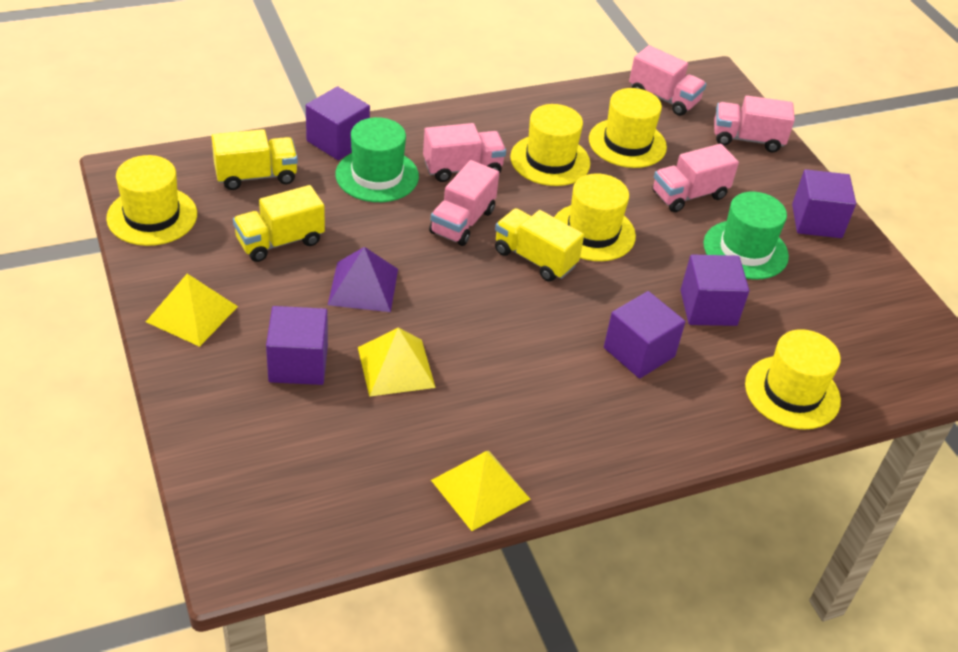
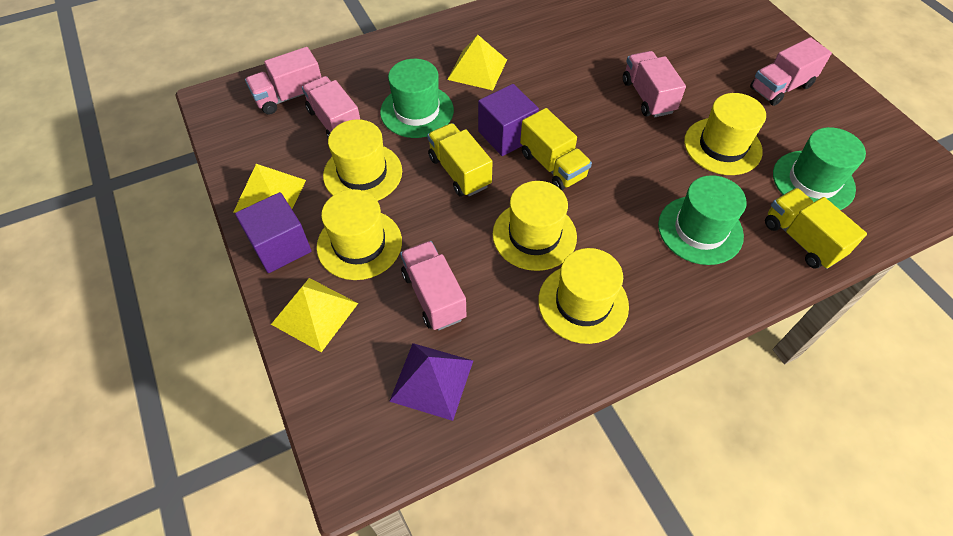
green hat: 2 -> 3
purple cube: 5 -> 2

